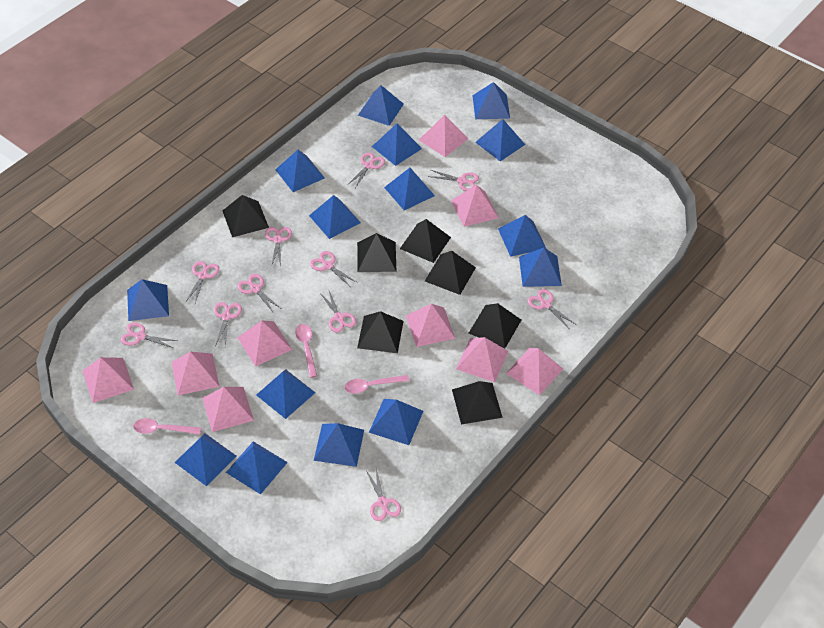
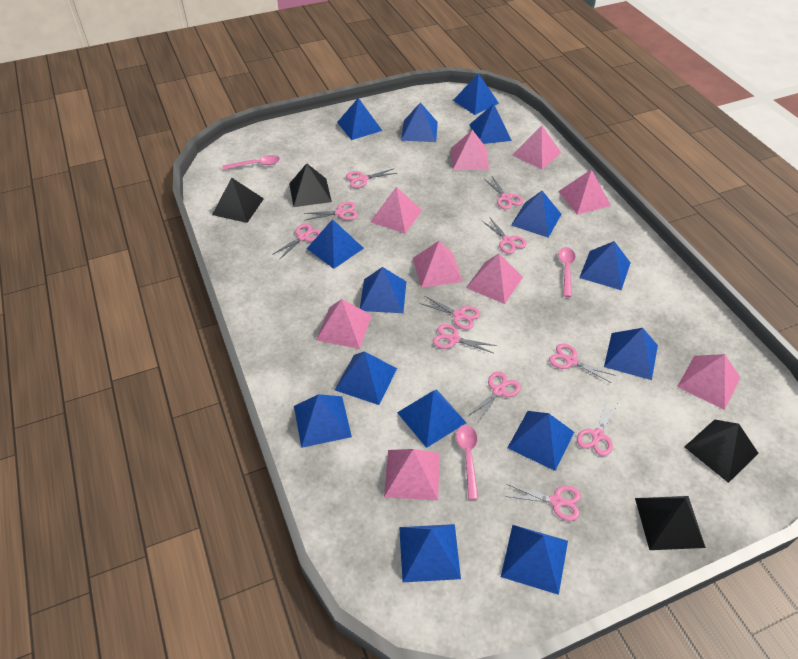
black pyramid: 7 -> 4

